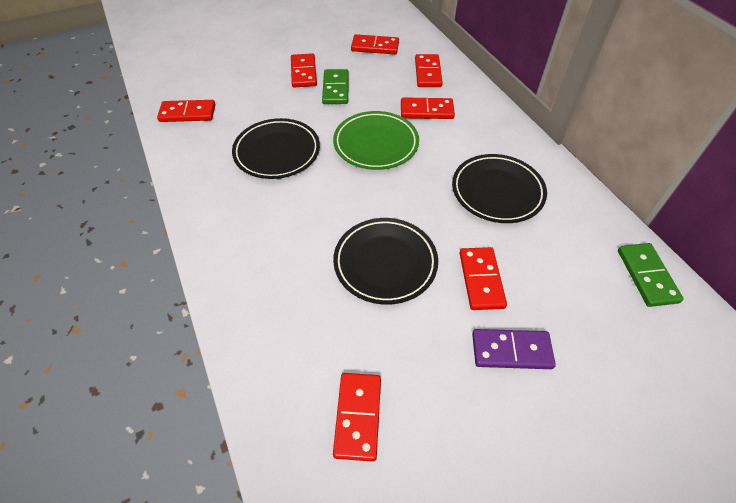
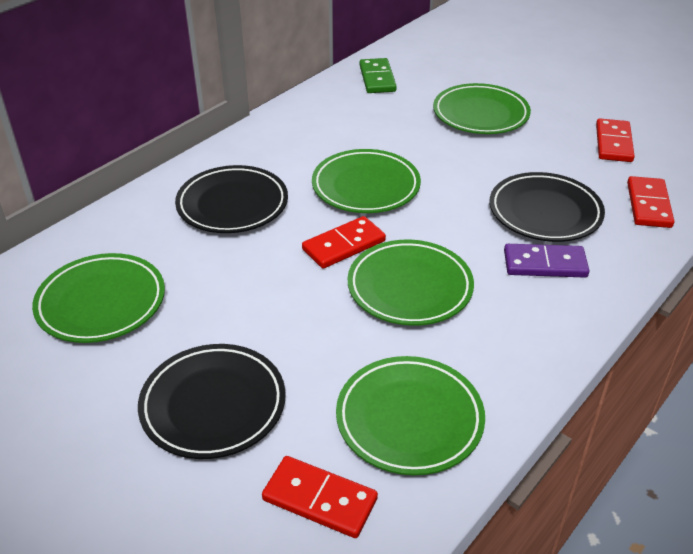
green domino: 2 -> 1
green plate: 1 -> 5
red domino: 7 -> 4

